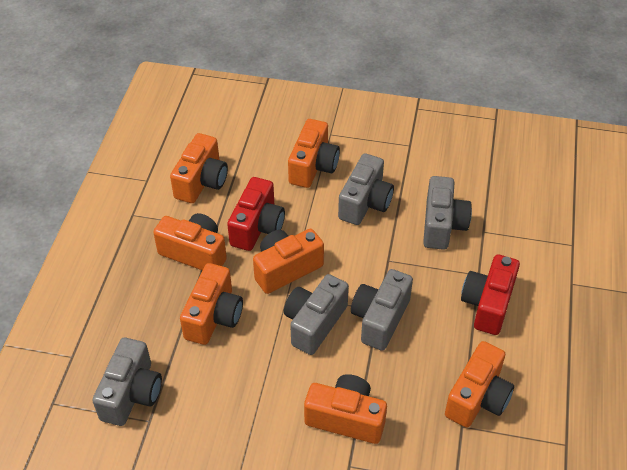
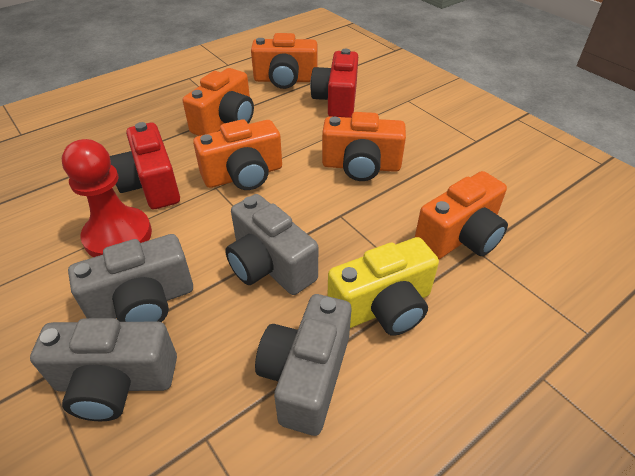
grey camera: 5 -> 4
orange camera: 7 -> 5
red pawn: 0 -> 1
yellow camera: 0 -> 1

